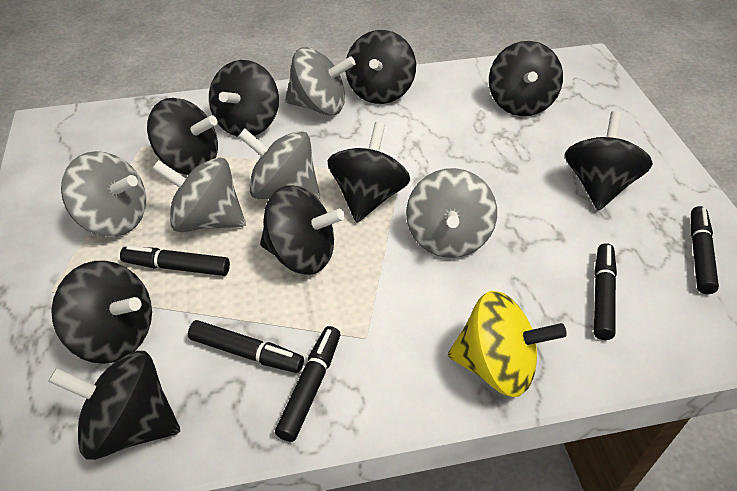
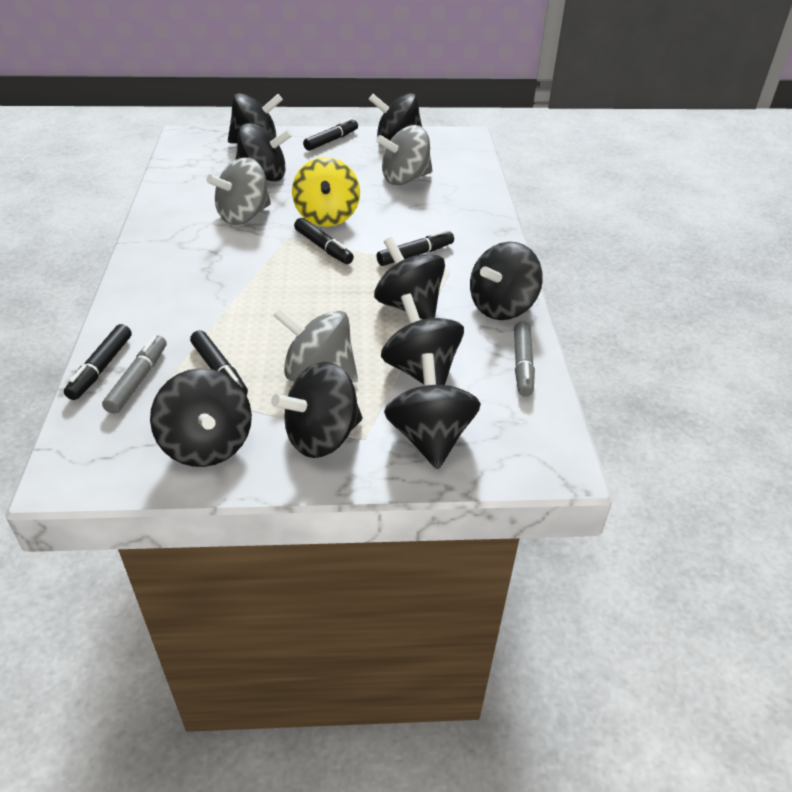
grey marker: 0 -> 2
grey spinning top: 5 -> 3

